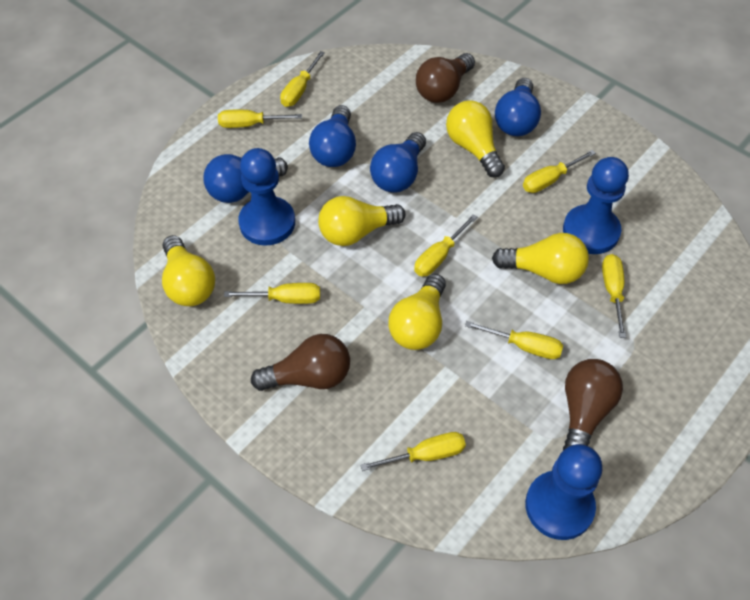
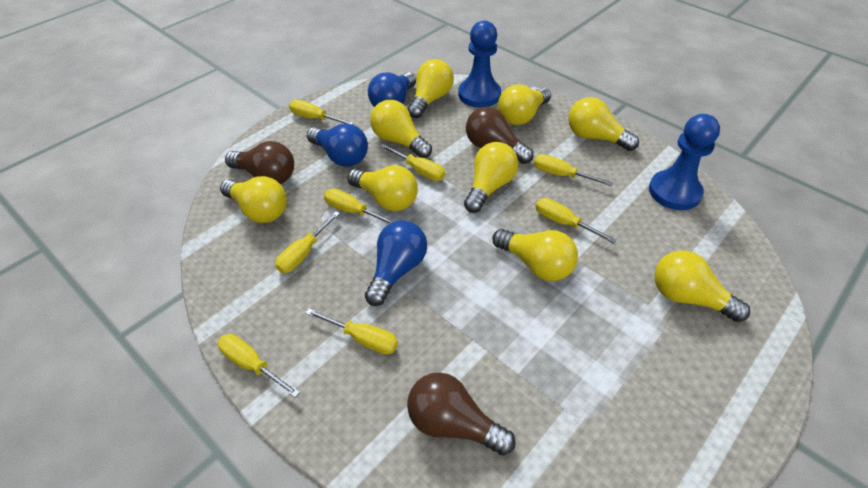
blue light bulb: 4 -> 3
blue pawn: 3 -> 2
yellow light bulb: 5 -> 9

